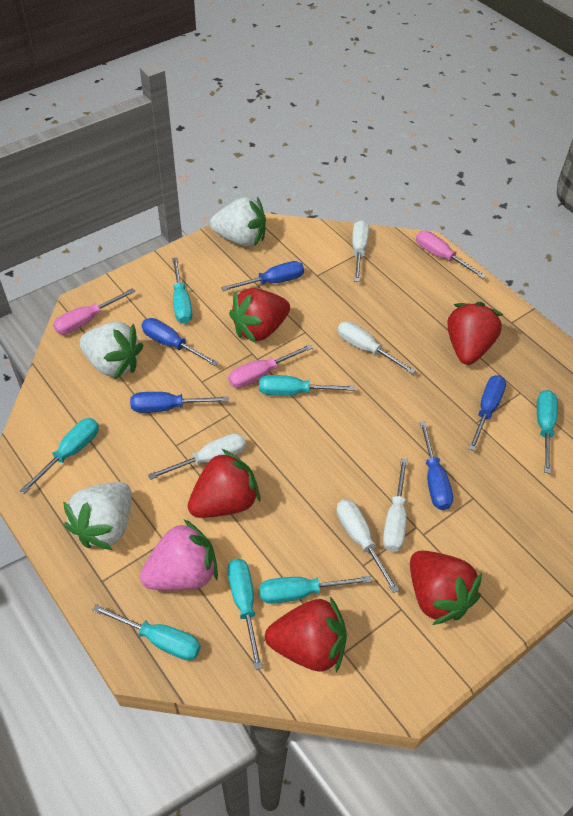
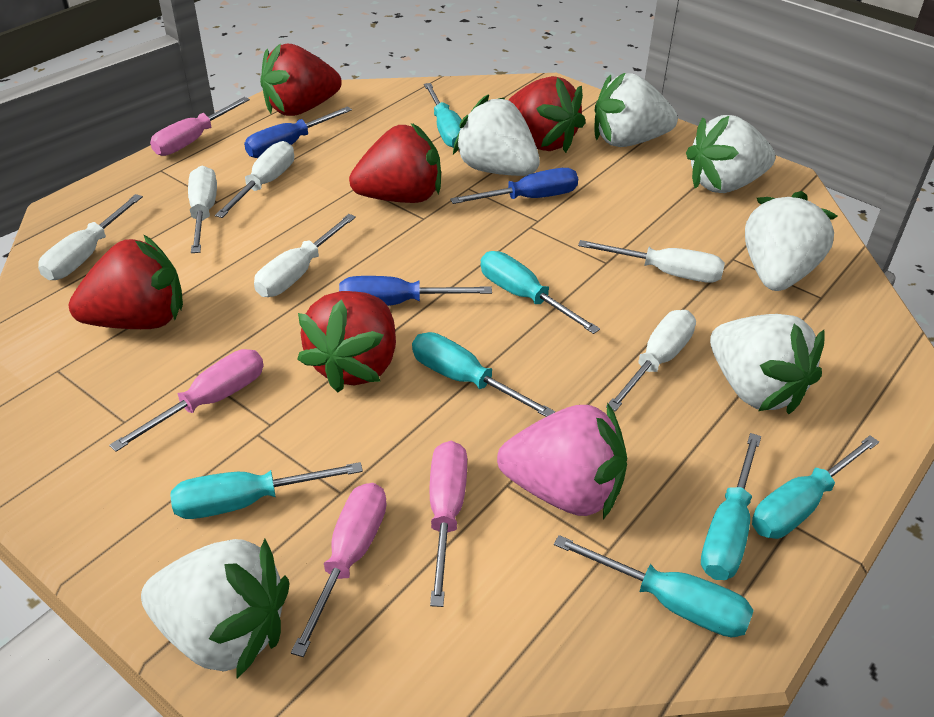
blue screwdriver: 5 -> 3
pink screwdriver: 3 -> 4
white screwdriver: 5 -> 6
white strawberry: 3 -> 6

